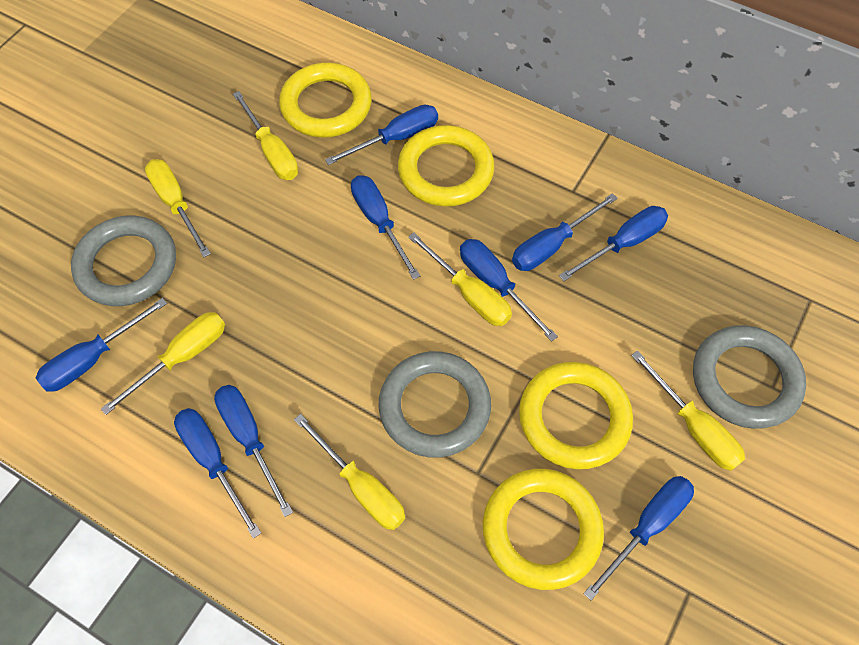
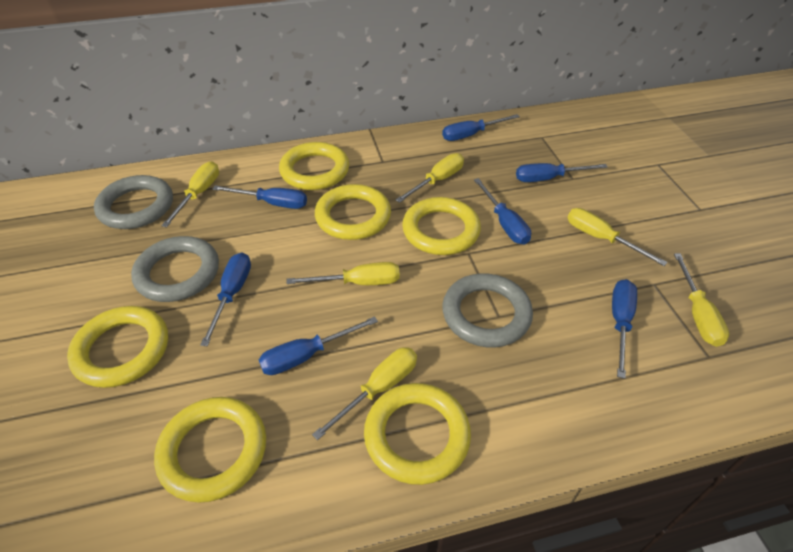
blue screwdriver: 9 -> 7
yellow ring: 4 -> 6

